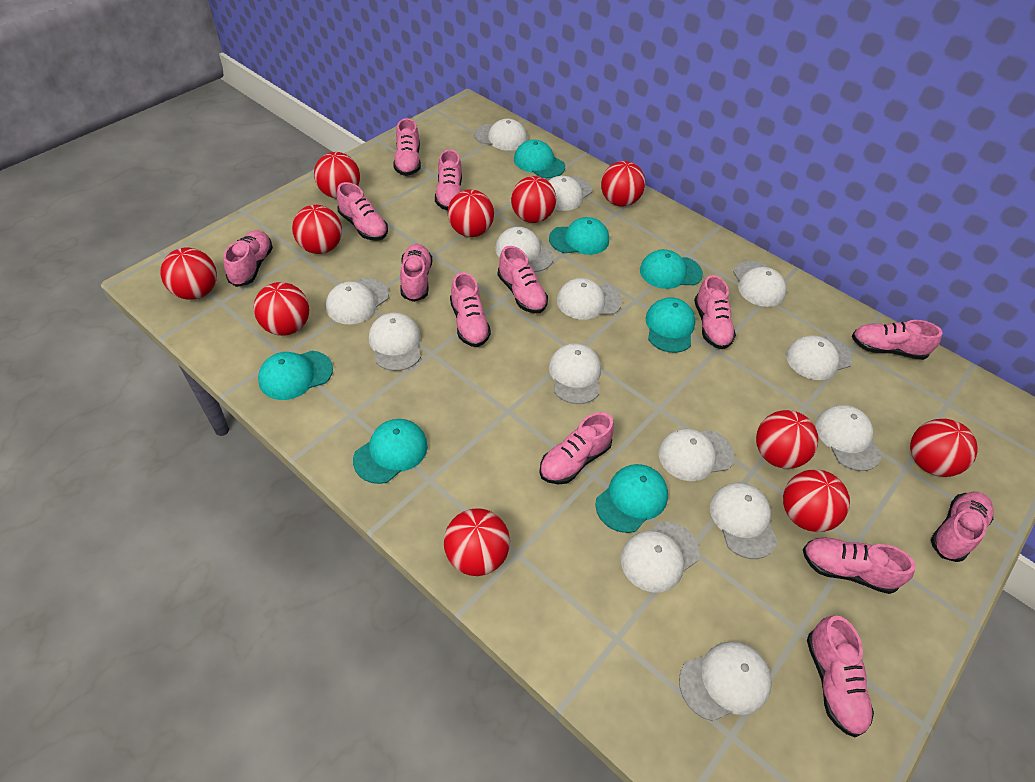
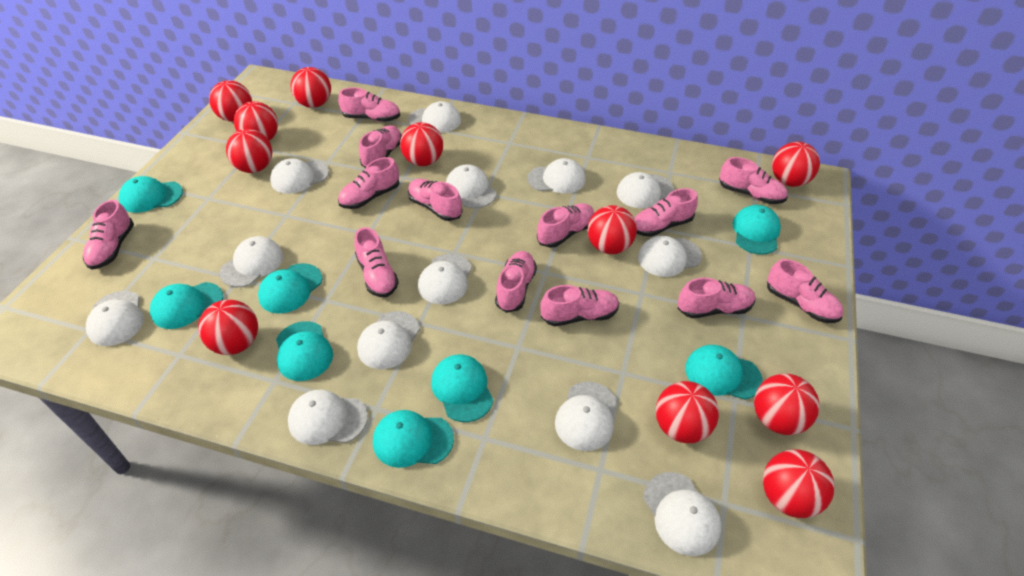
turquoise cap: 7 -> 8
white cap: 14 -> 13

